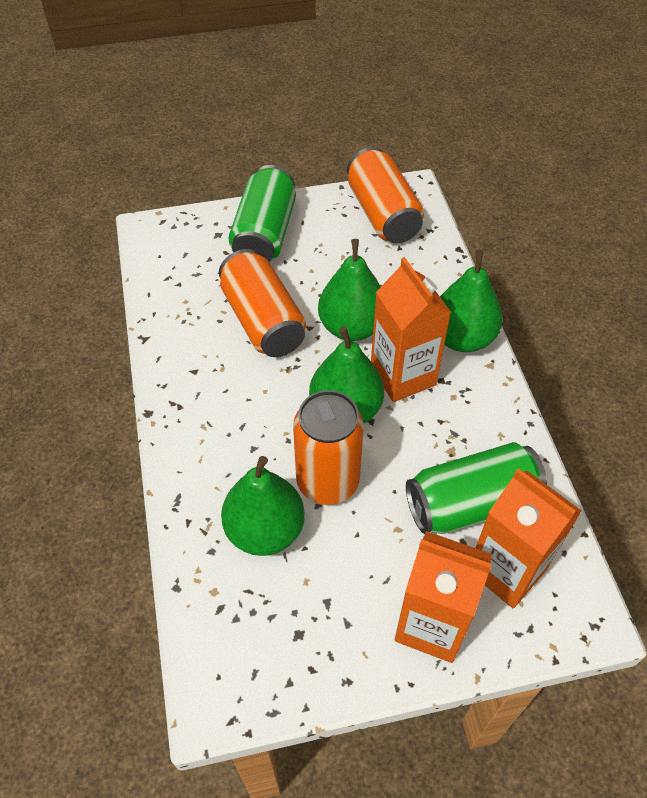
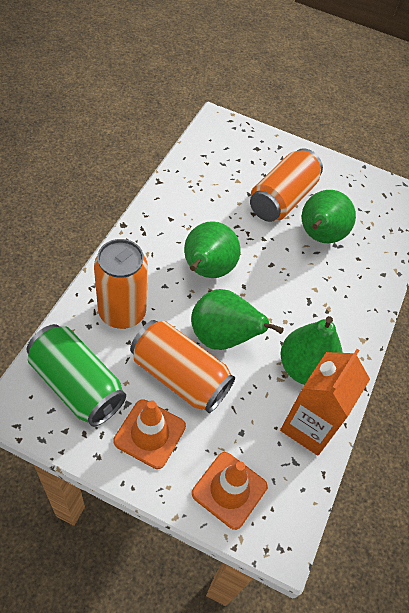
green can: 2 -> 1
orange carton: 3 -> 1
orange traffic cone: 0 -> 2

